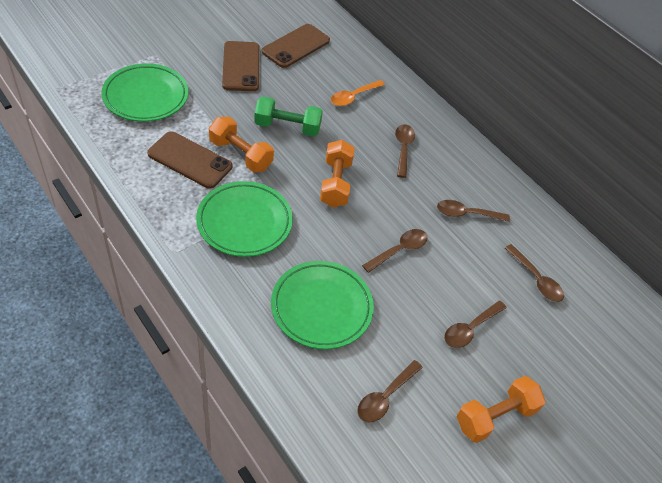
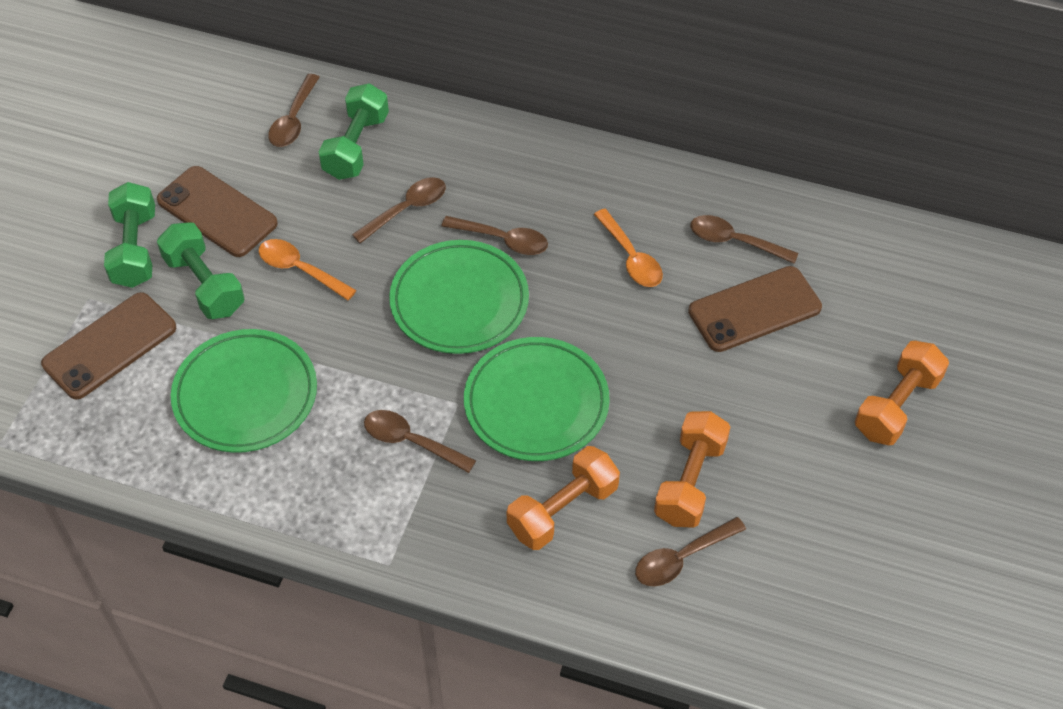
green dumbbell: 1 -> 3
orange spoon: 1 -> 2

